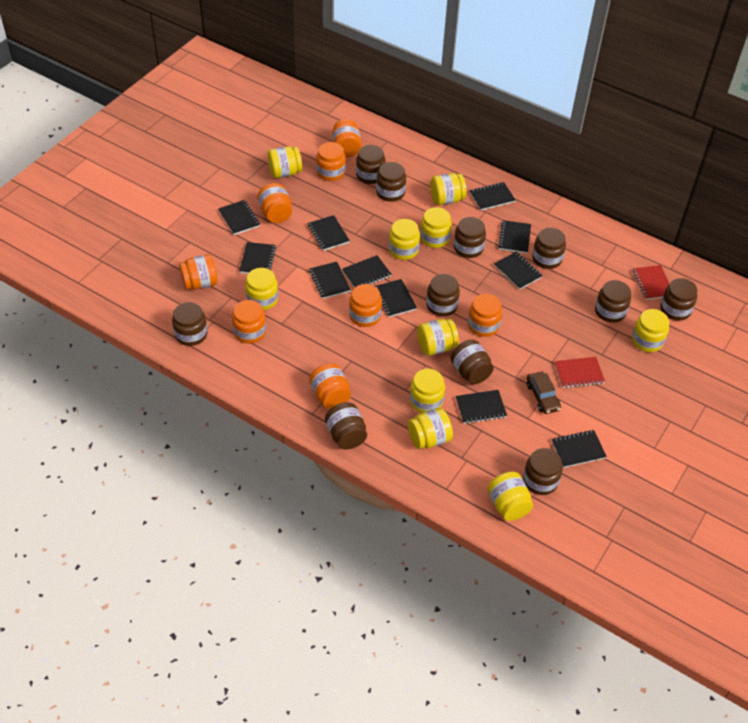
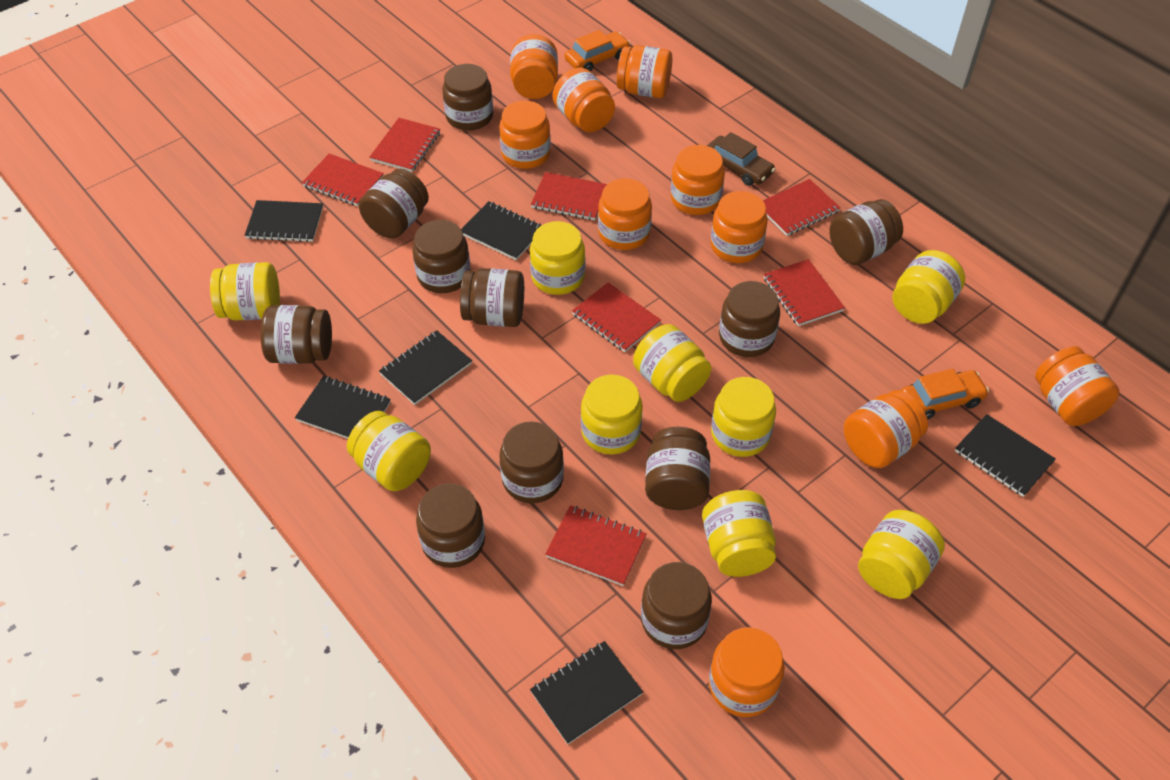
black notebook: 11 -> 6
orange car: 0 -> 2
orange jar: 8 -> 10
red notebook: 2 -> 7
yellow jar: 10 -> 9

